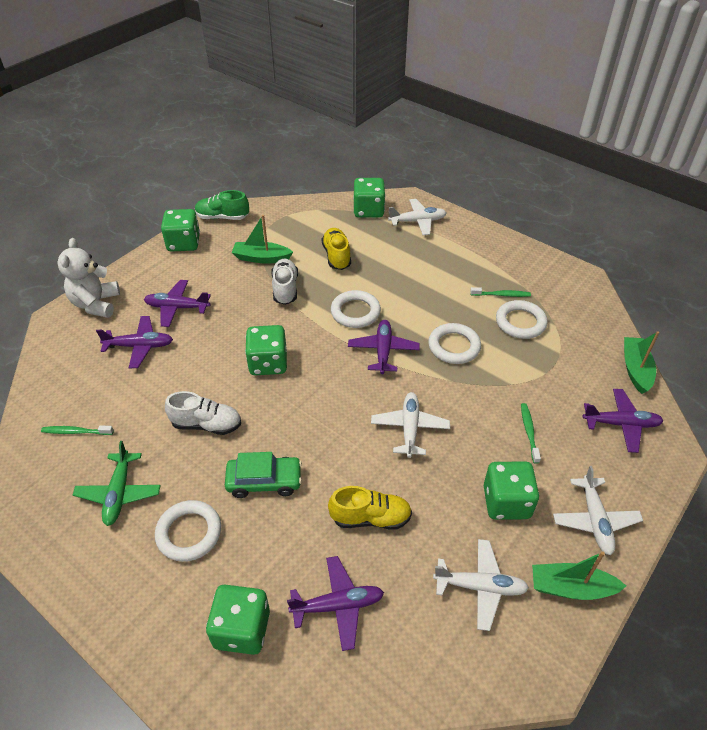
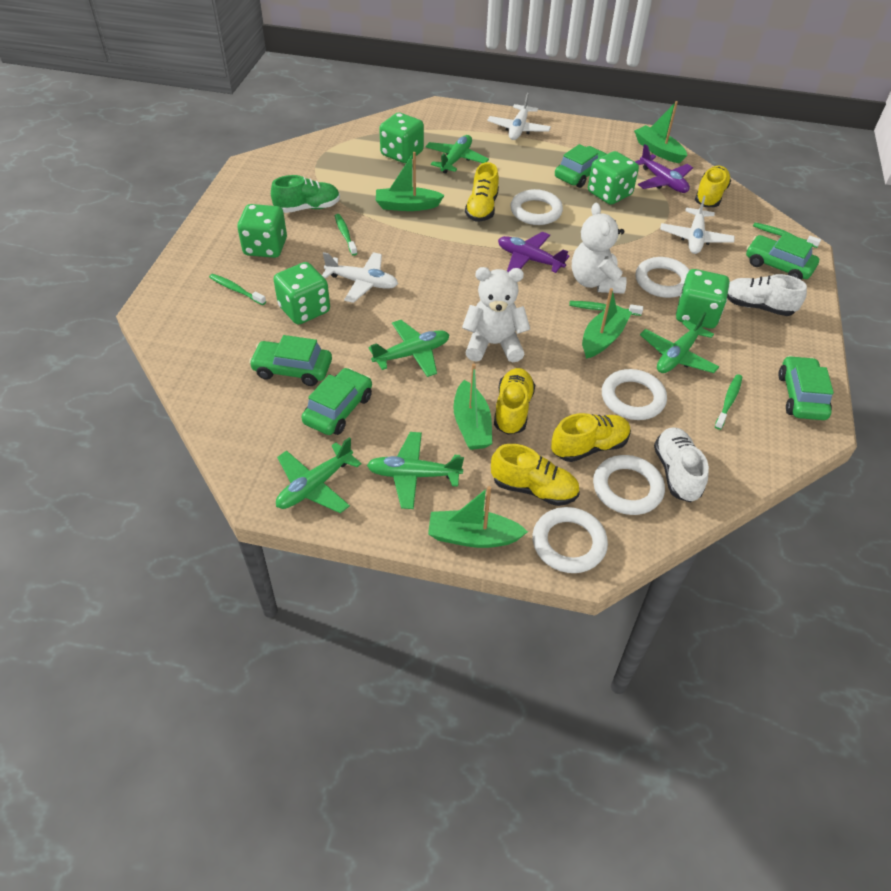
green boat: 3 -> 5
green car: 1 -> 5
green plane: 1 -> 5
green toothbrush: 3 -> 5
purple plane: 5 -> 2
white plane: 4 -> 3
white ring: 4 -> 5
white teddy bear: 1 -> 2
yellow shoe: 2 -> 5

